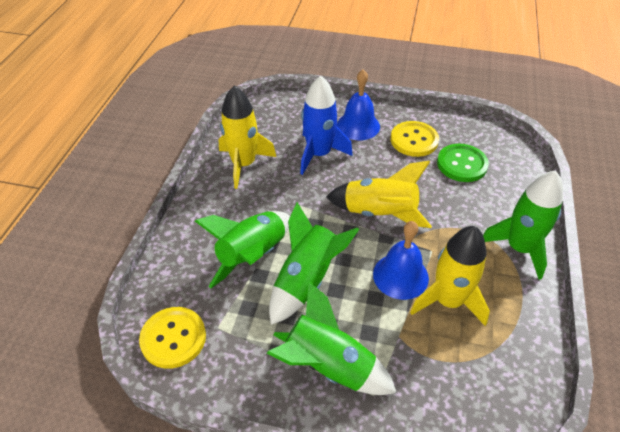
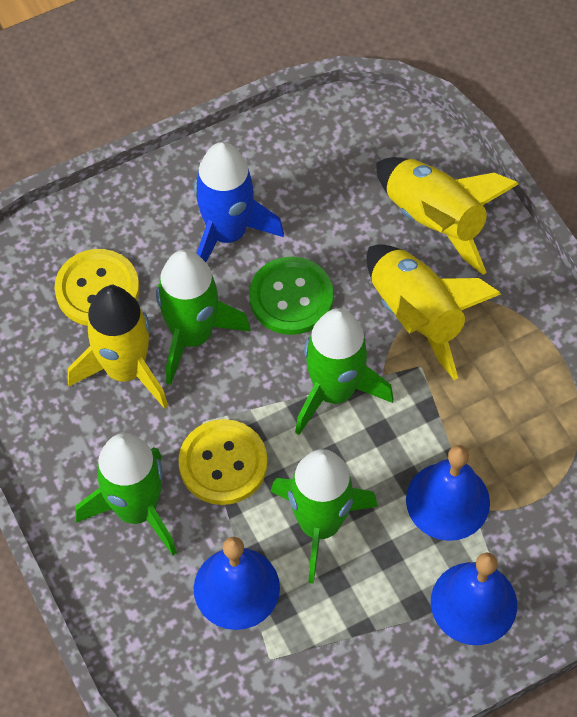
blue bell: 2 -> 3

